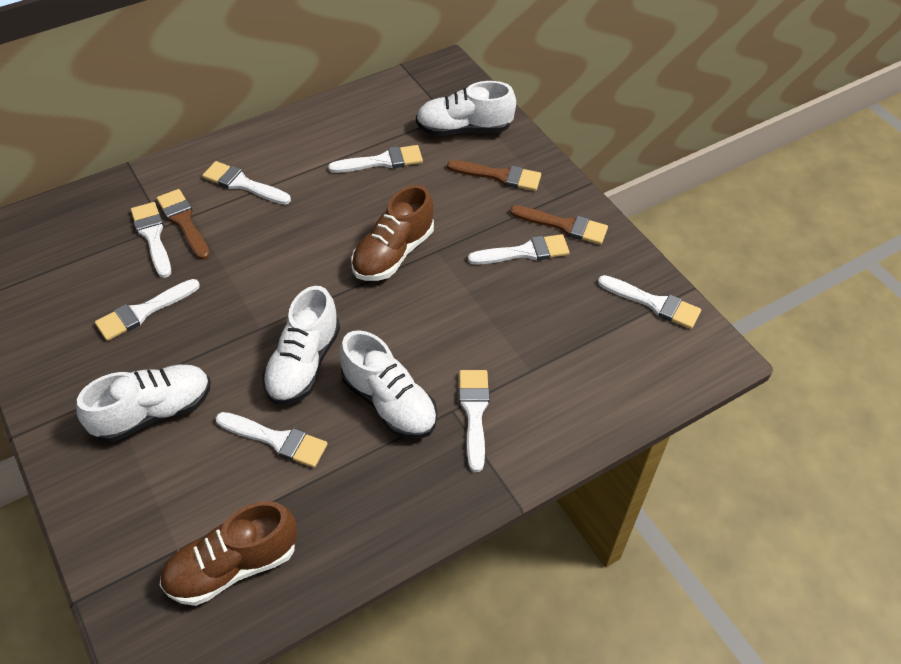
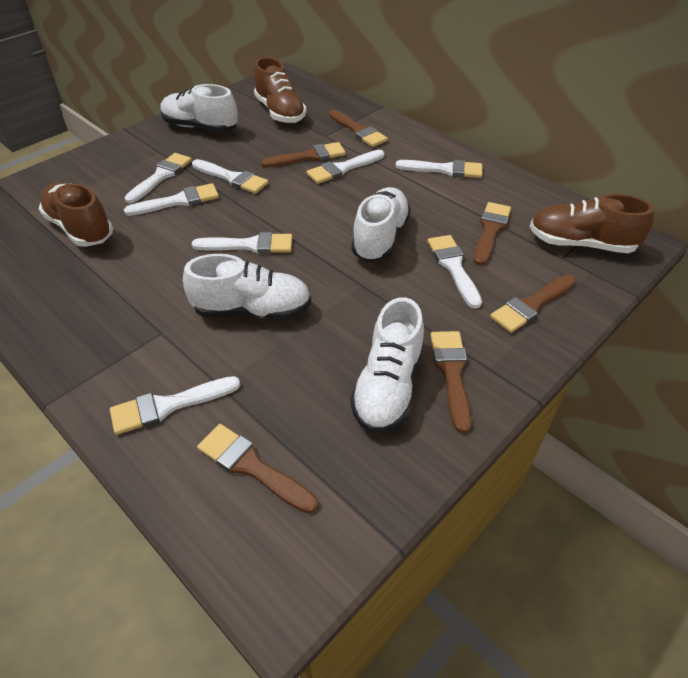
brown brush: 3 -> 6
brown shoe: 2 -> 3

